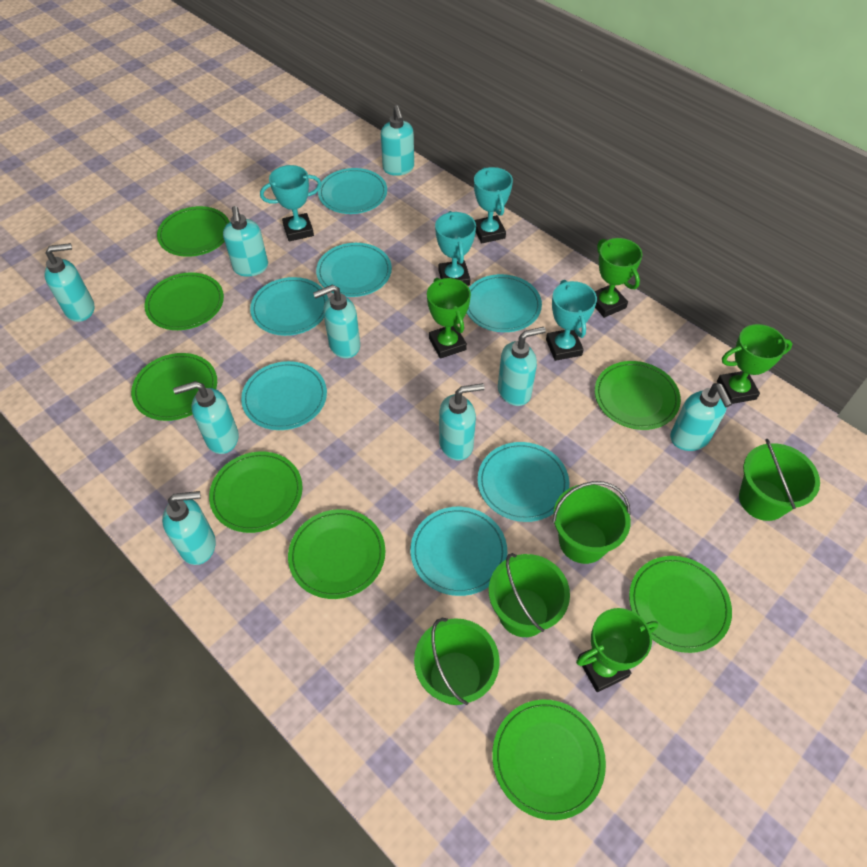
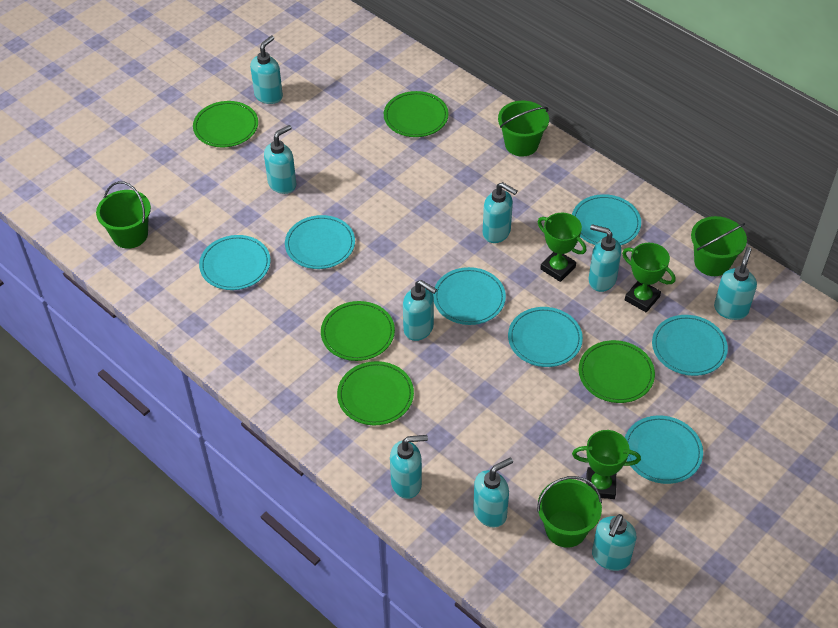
green plate: 8 -> 5
green trophy: 4 -> 3
turquoise trophy: 4 -> 0

